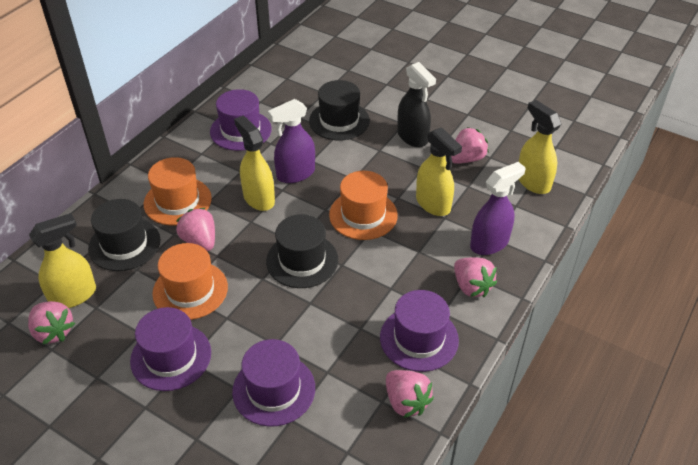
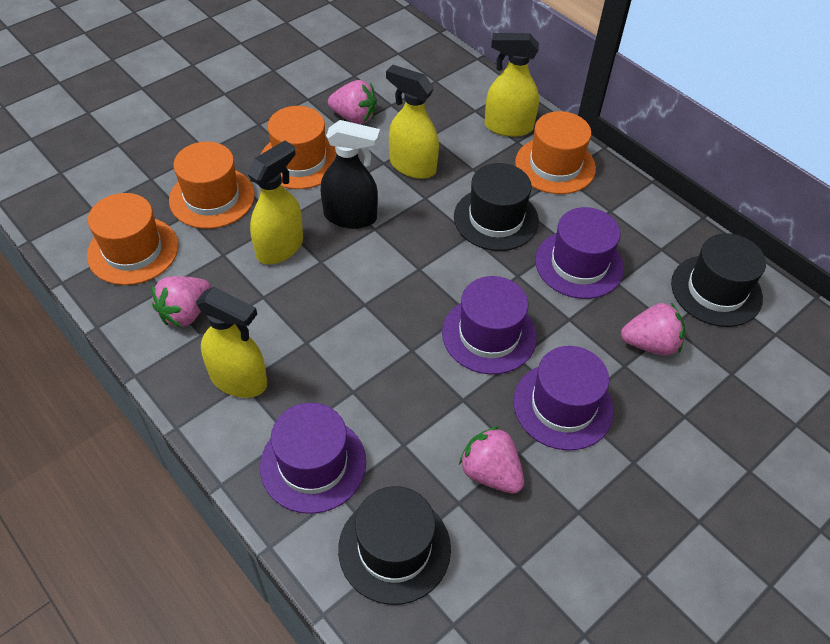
orange hat: 3 -> 4
pink strawberry: 5 -> 4
purple spray bottle: 2 -> 0

